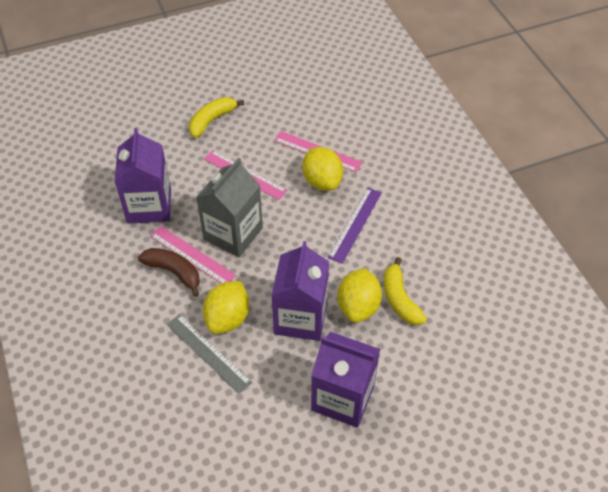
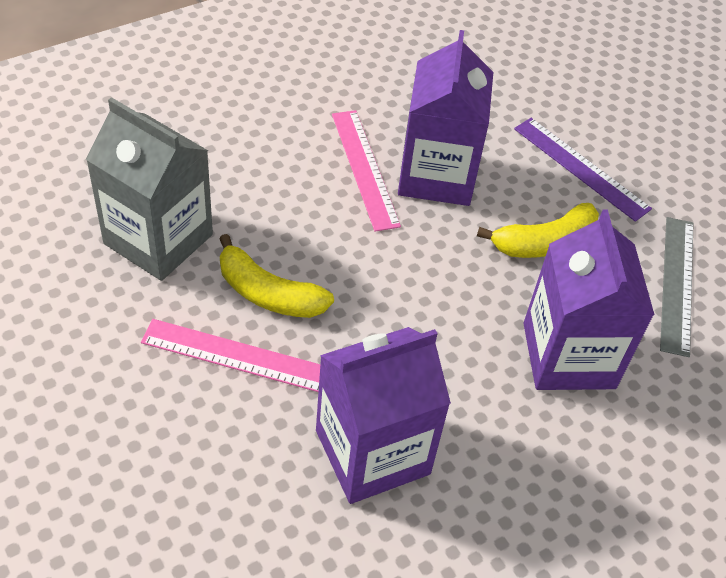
brown banana: 1 -> 0
pink ruler: 3 -> 2
yellow lemon: 3 -> 0

